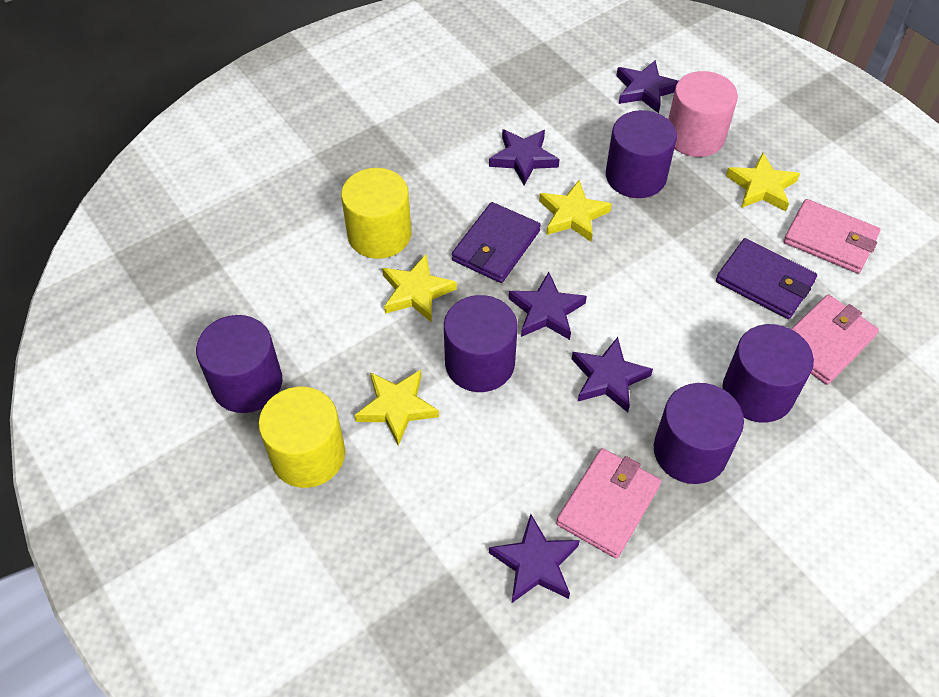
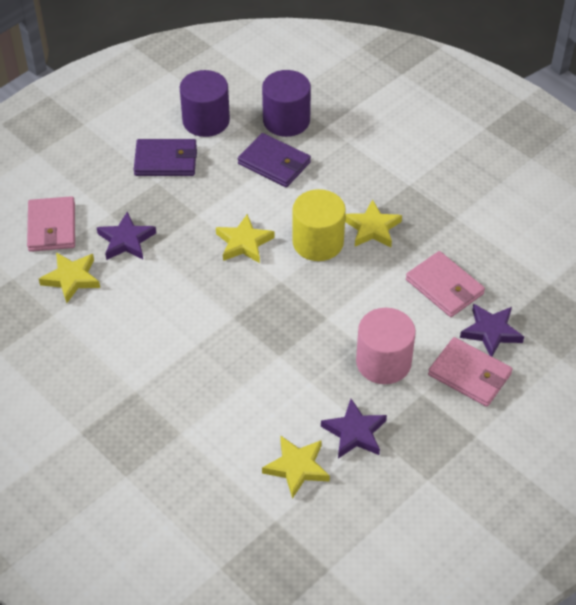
purple cylinder: 5 -> 2
purple star: 5 -> 3
yellow cylinder: 2 -> 1

